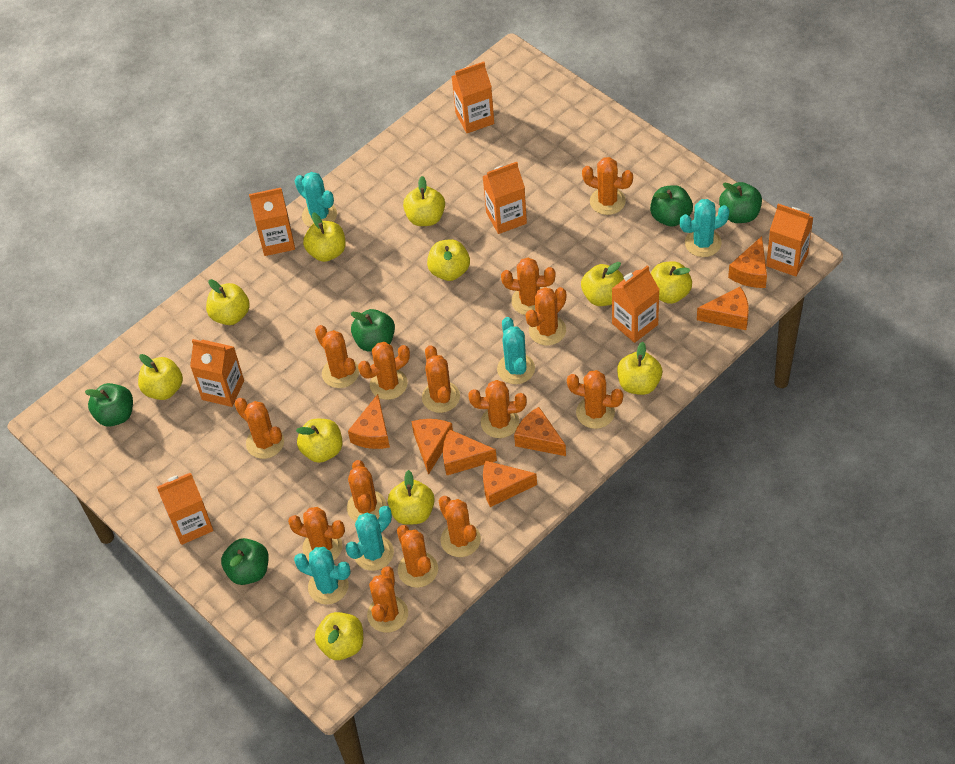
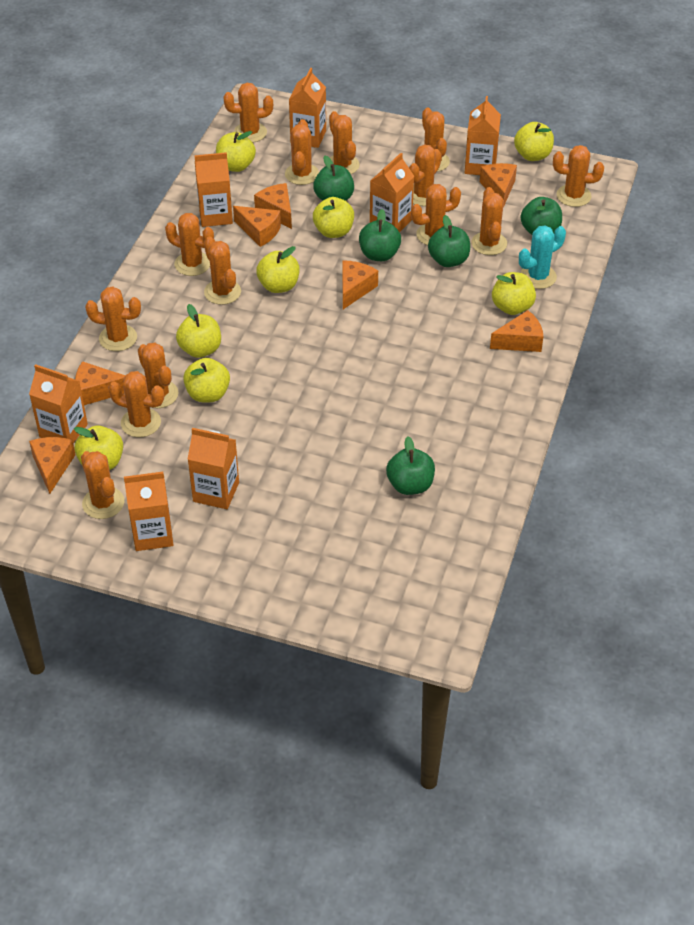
turquoise cactus: 5 -> 1
yellow apple: 11 -> 8

